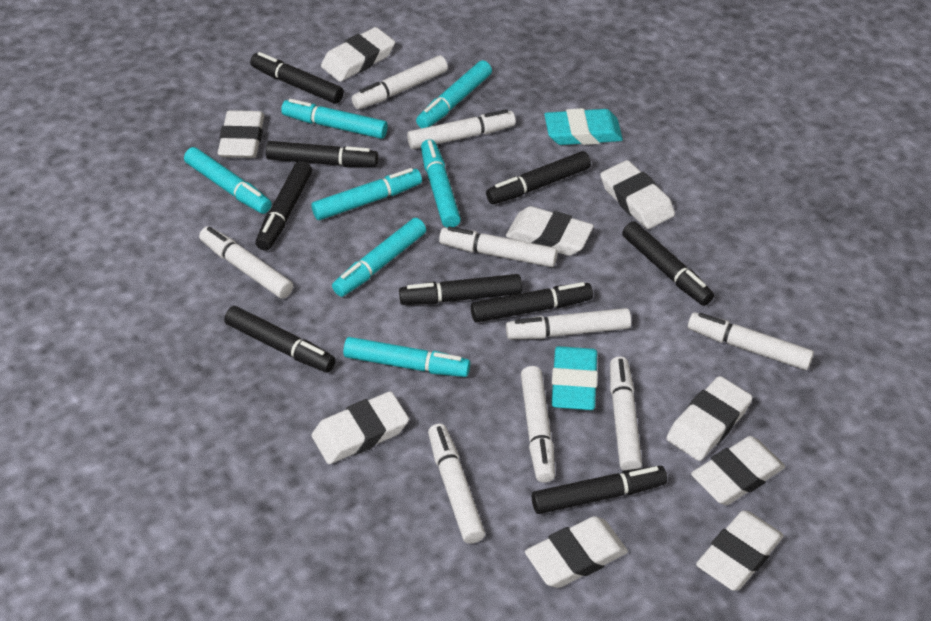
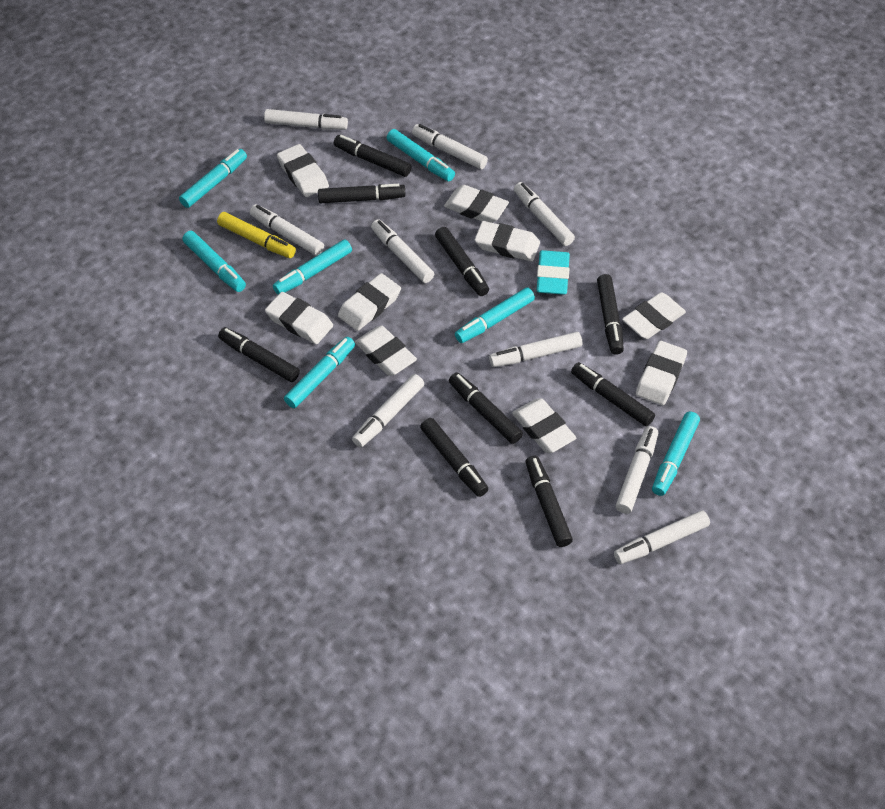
turquoise eraser: 2 -> 1
yellow marker: 0 -> 1

